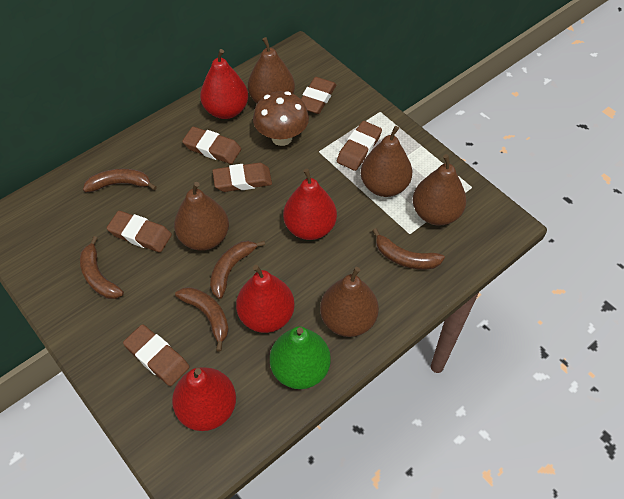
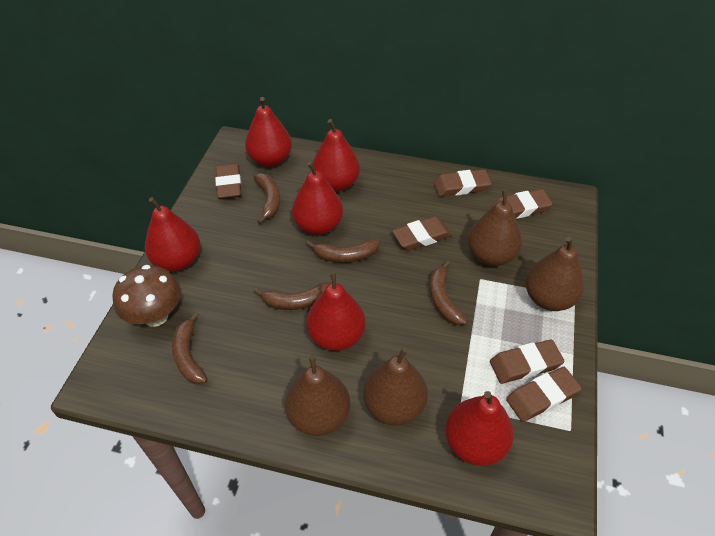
brown pear: 5 -> 4
green pear: 1 -> 0
red pear: 4 -> 6

